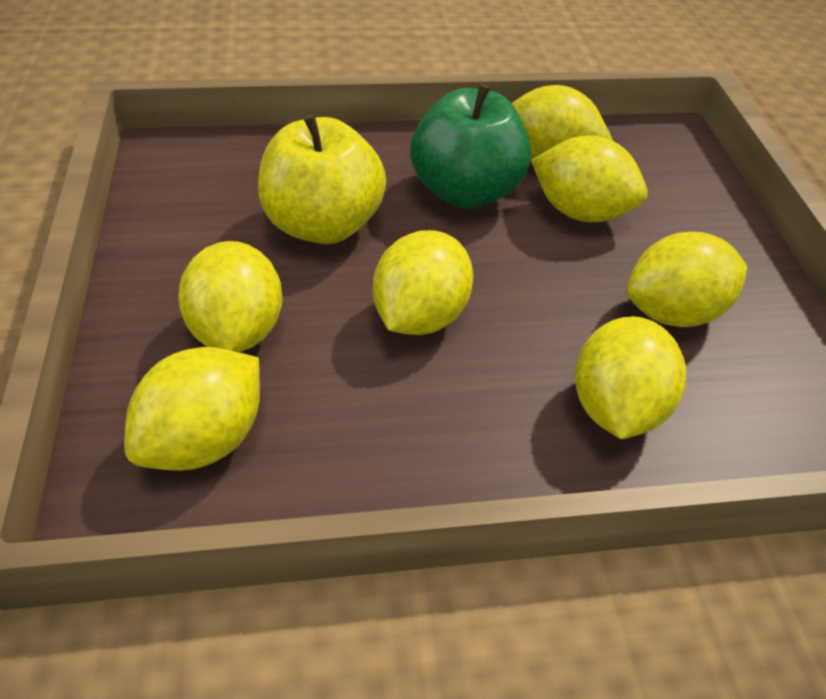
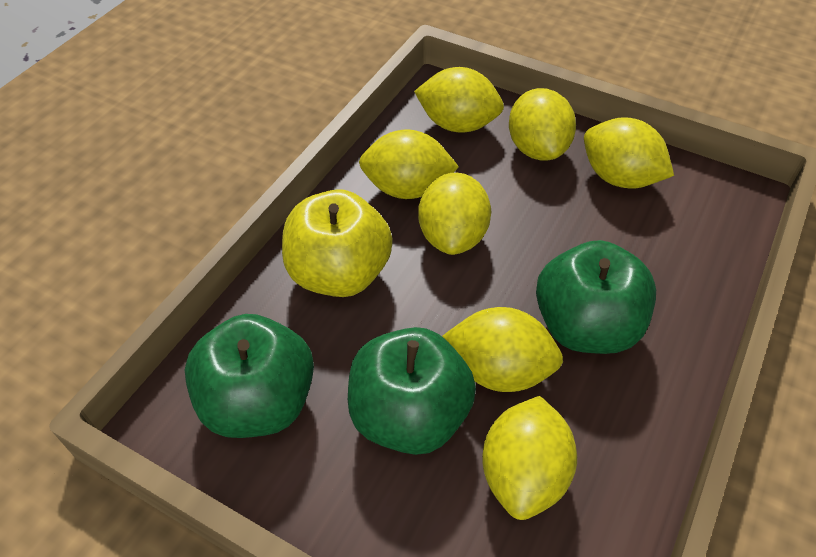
green apple: 1 -> 3

